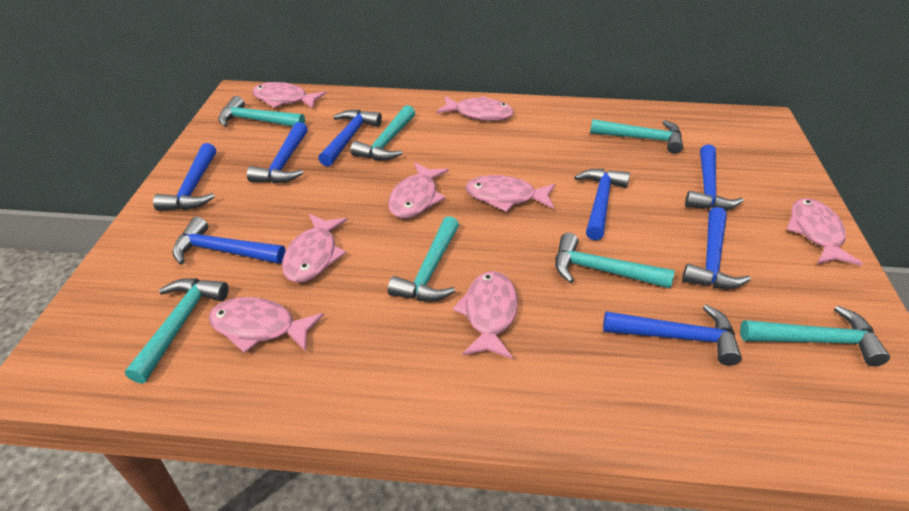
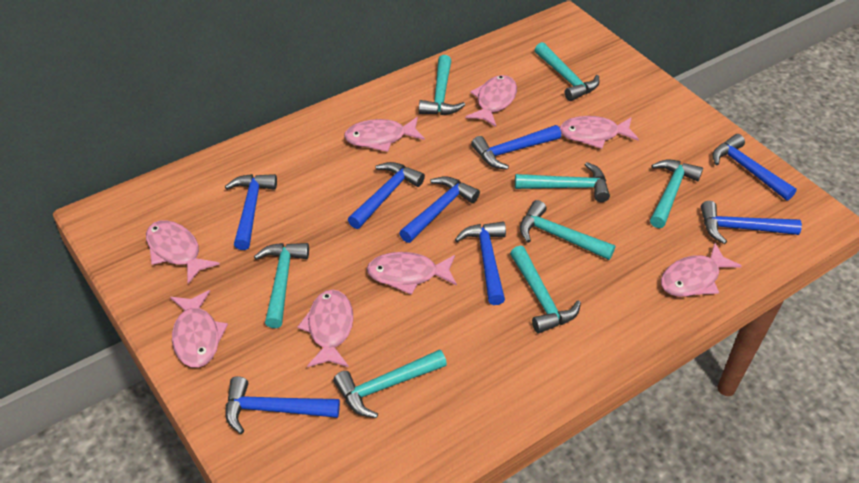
turquoise hammer: 7 -> 8

